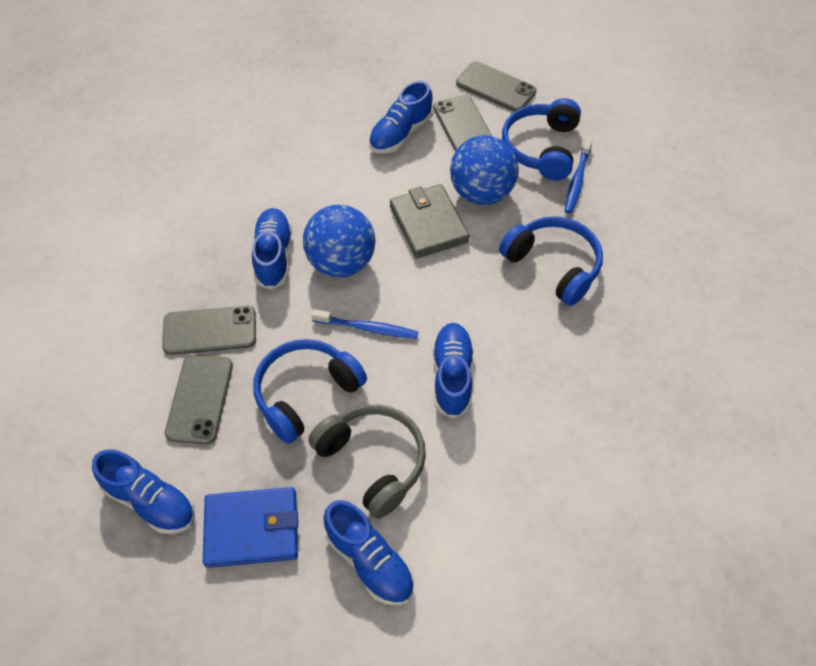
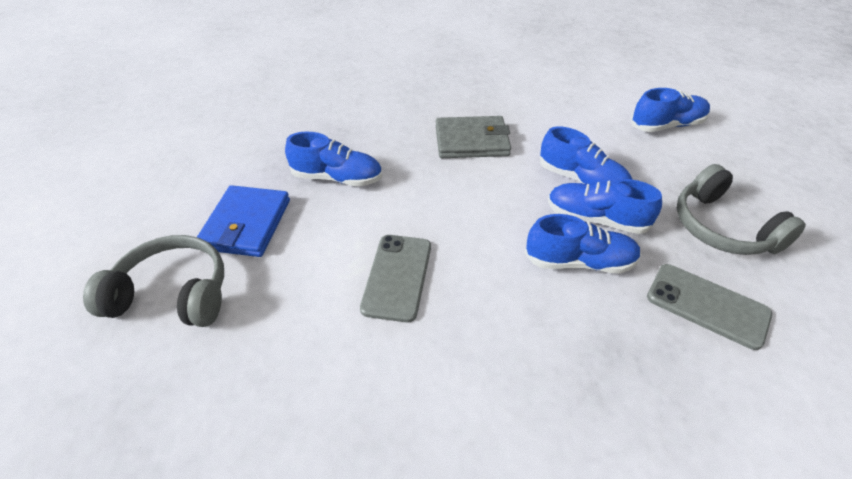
blue ball: 2 -> 0
blue headphones: 3 -> 0
blue toothbrush: 2 -> 0
grey headphones: 1 -> 2
grey phone: 4 -> 2

